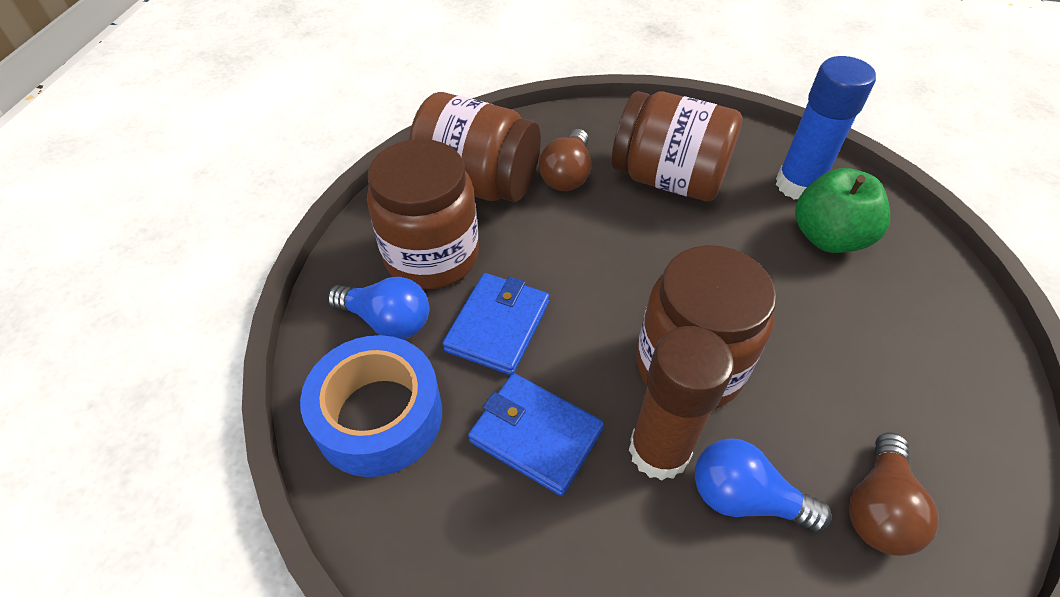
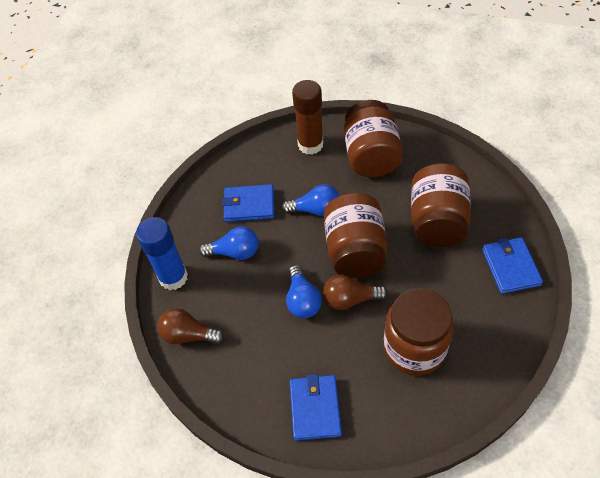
blue light bulb: 2 -> 3
blue tape: 1 -> 0
blue wallet: 2 -> 3
green apple: 1 -> 0

